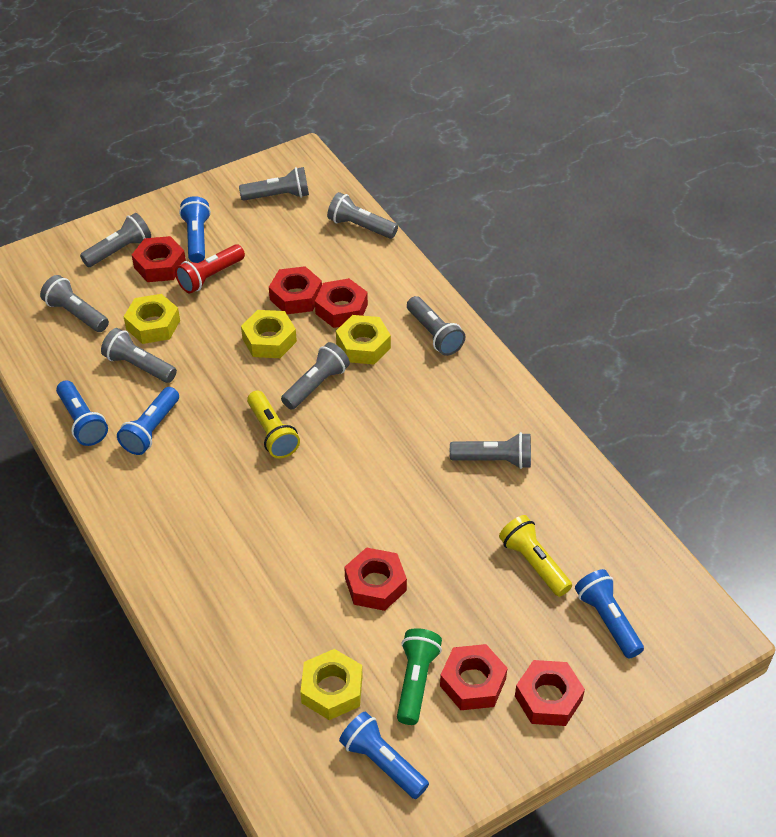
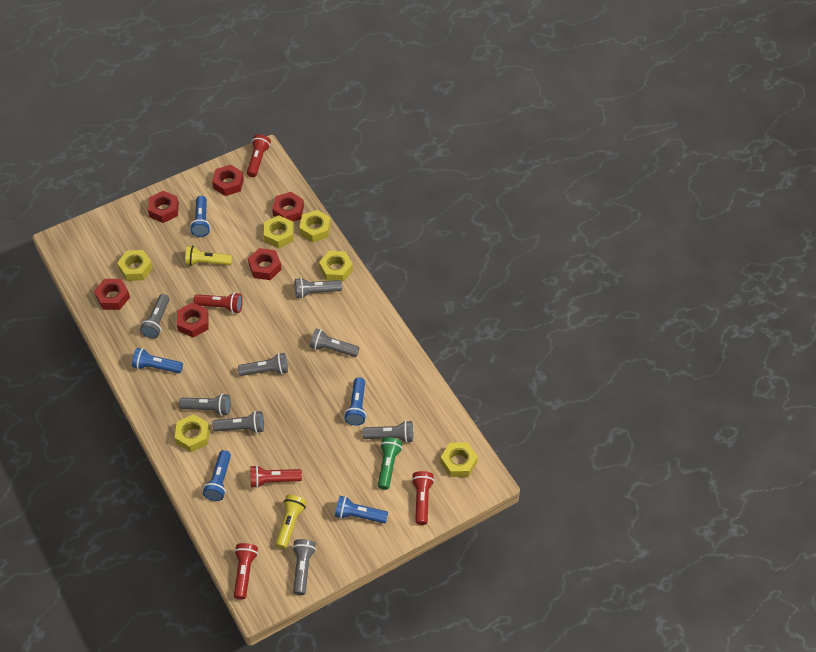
red flashlight: 1 -> 5
yellow nut: 4 -> 6

